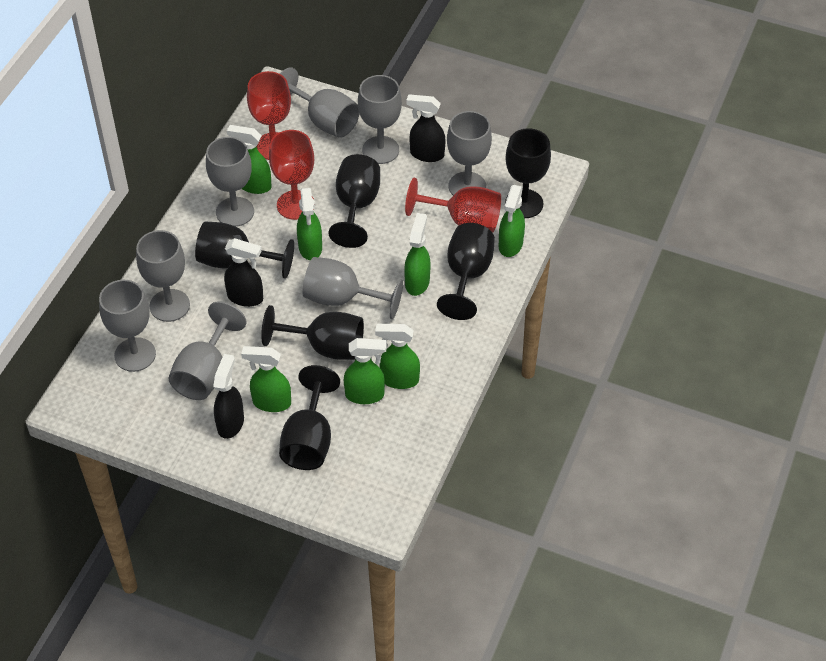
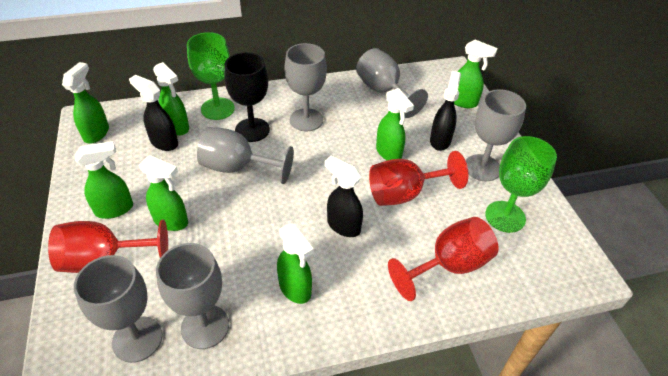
black goblet: 6 -> 1
green goblet: 0 -> 2
grey goblet: 8 -> 6

